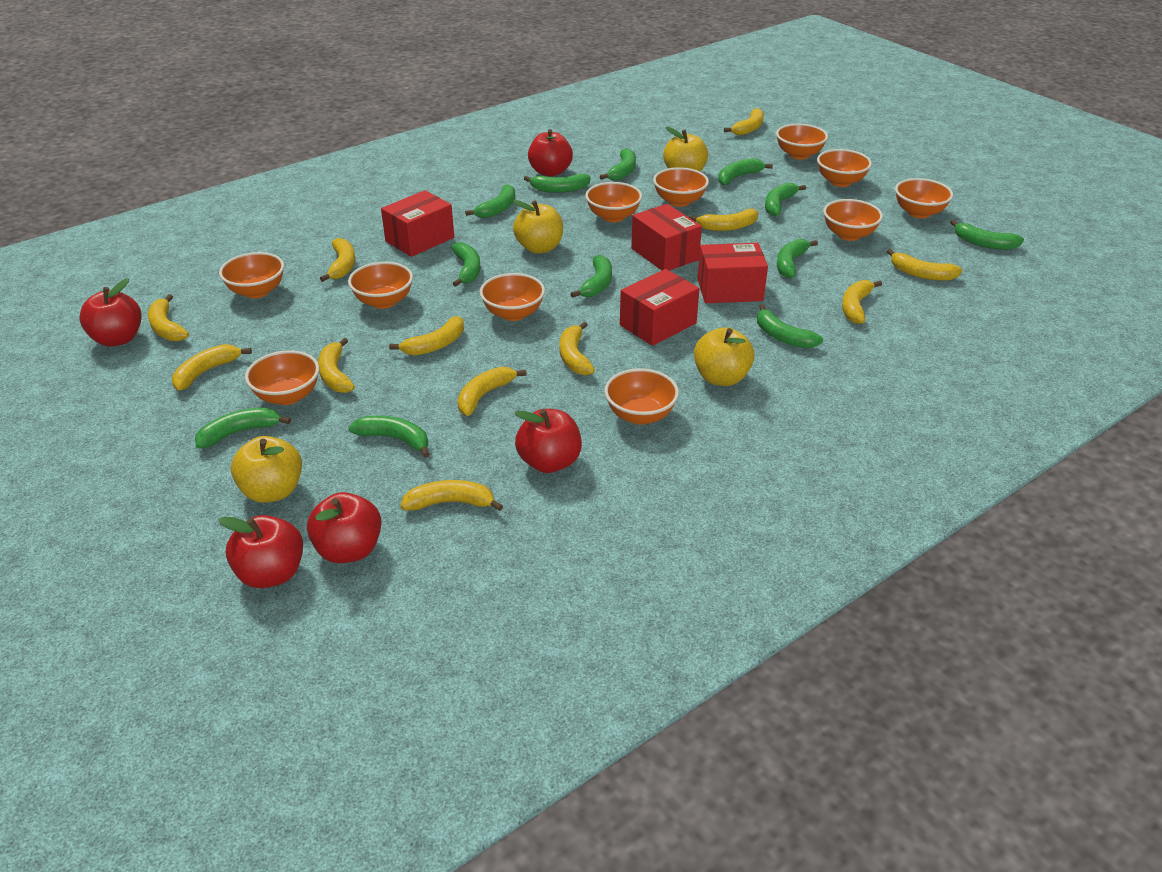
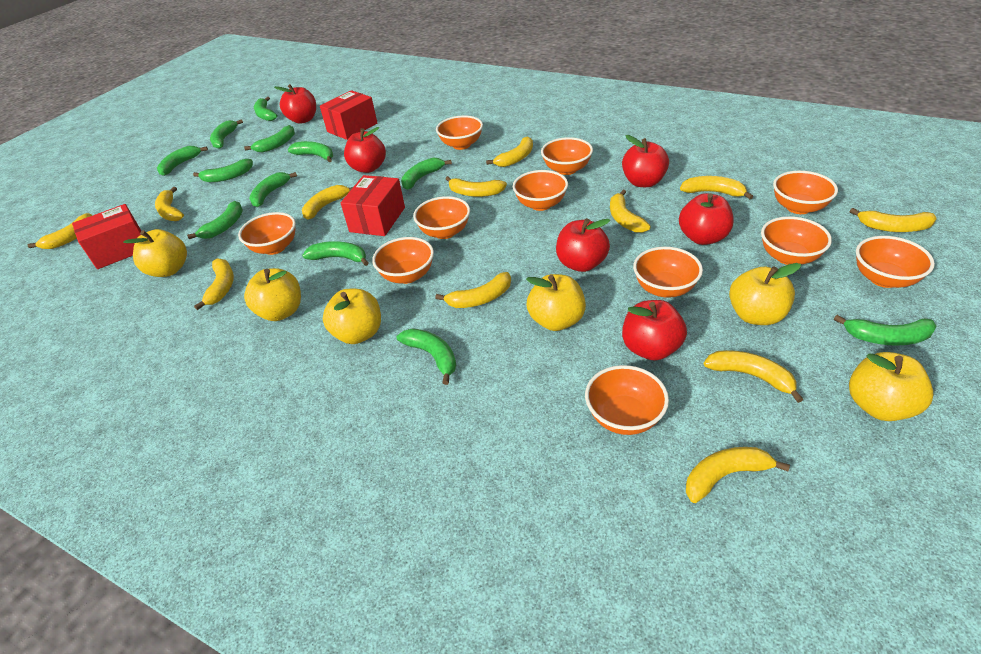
red apple: 5 -> 6
red box: 4 -> 3
yellow apple: 4 -> 6

